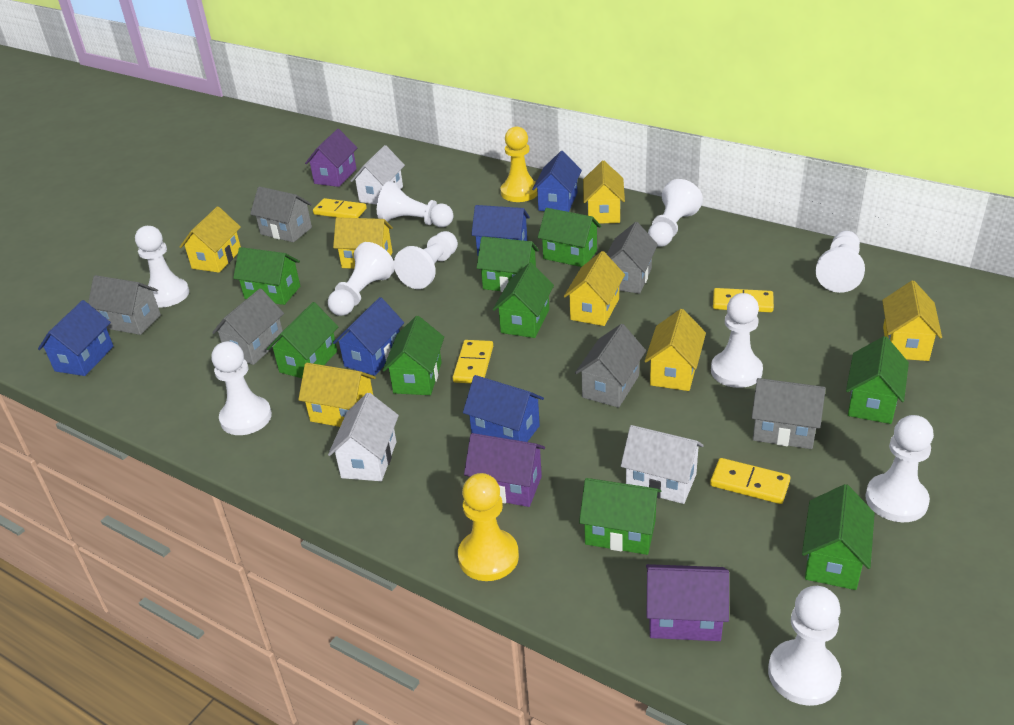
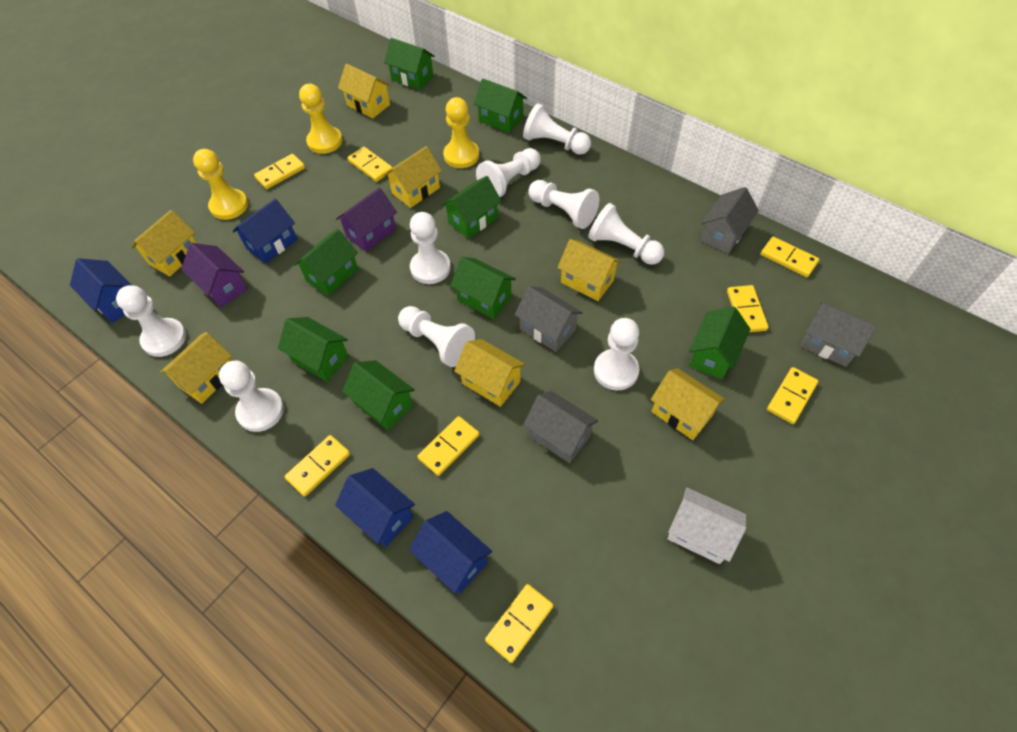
blue house: 5 -> 4
green house: 9 -> 8
grey house: 6 -> 4
purple house: 3 -> 2
white house: 3 -> 1
white pawn: 10 -> 9
yellow domino: 4 -> 8
yellow pawn: 2 -> 3

